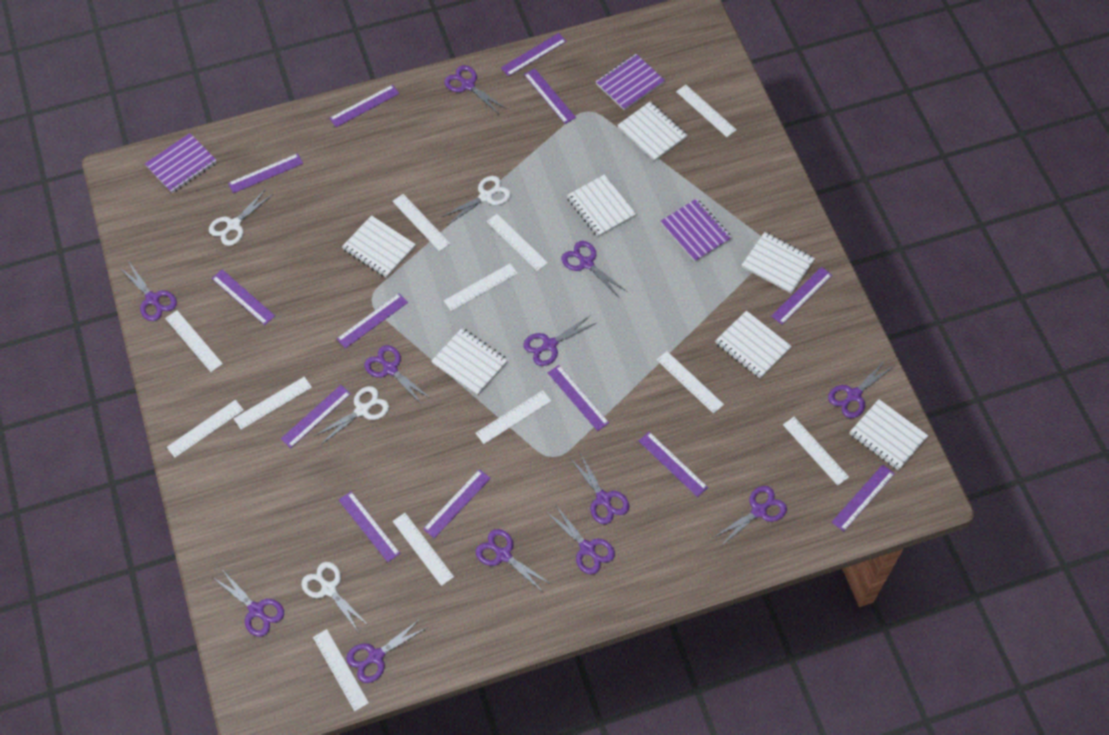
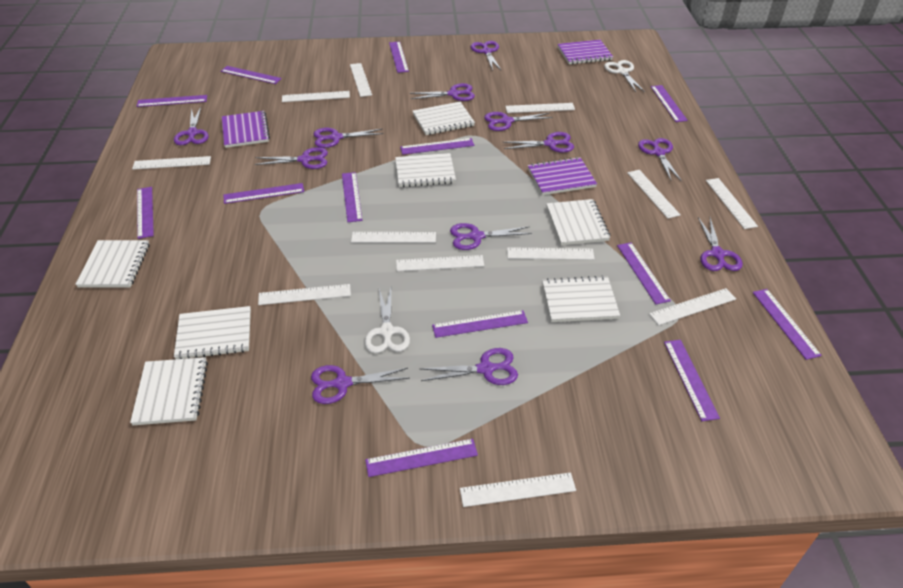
white scissors: 4 -> 2

